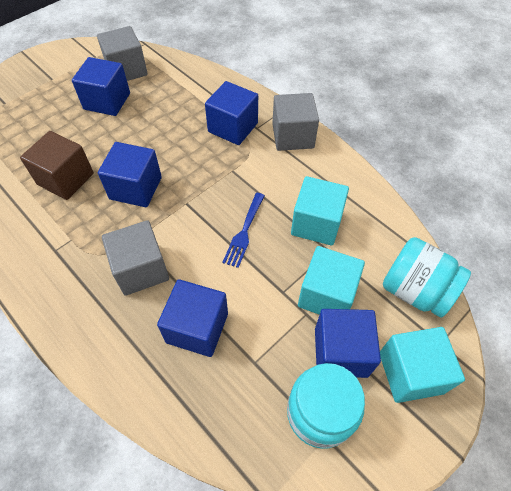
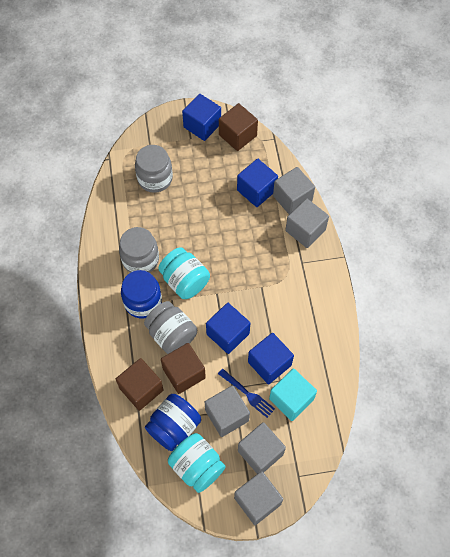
blue cube: 5 -> 4
blue jar: 0 -> 2
brown cube: 1 -> 3
grey cube: 3 -> 5
grey jar: 0 -> 3
turquoise cube: 3 -> 1

